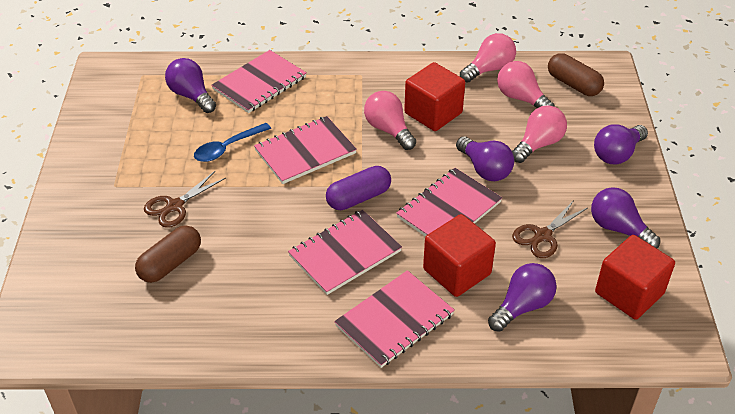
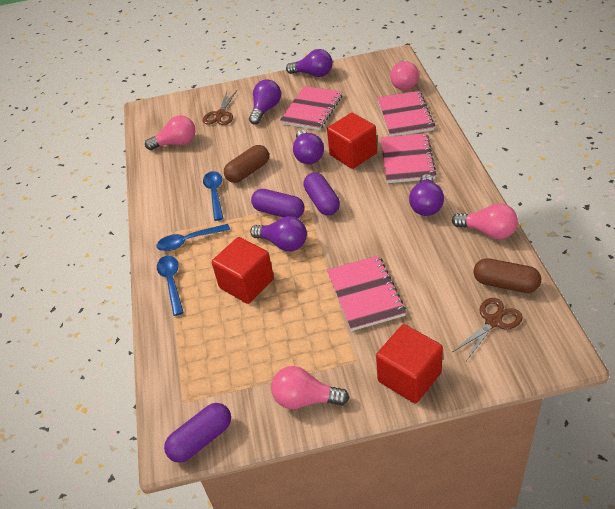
blue spoon: 1 -> 3
pink notebook: 5 -> 4
purple capsule: 1 -> 3

